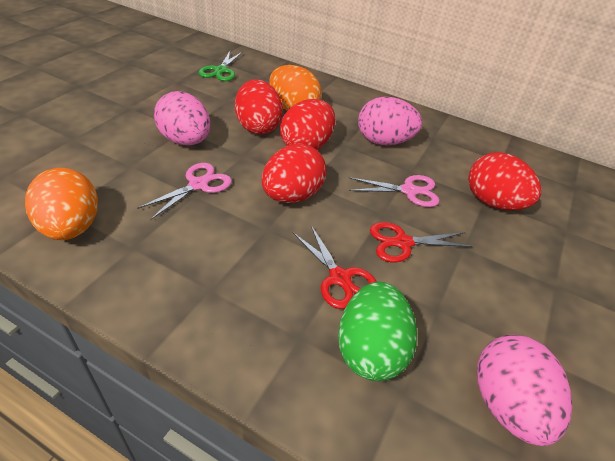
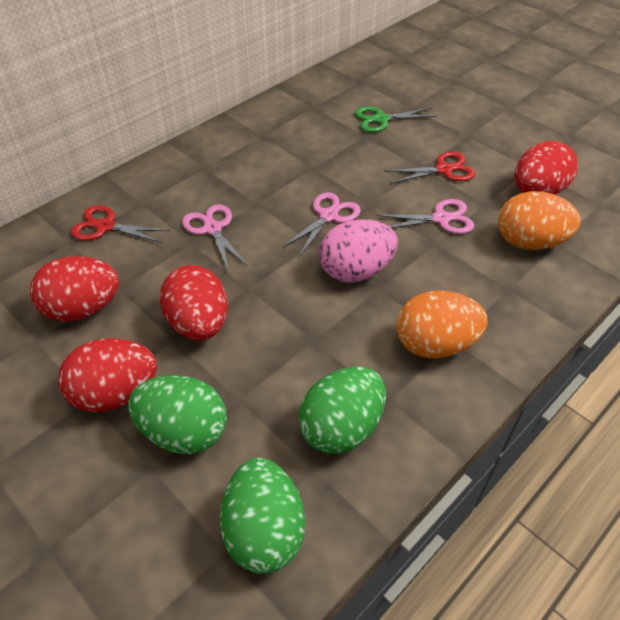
green egg: 1 -> 3
pink egg: 3 -> 1
pink scissors: 2 -> 3

